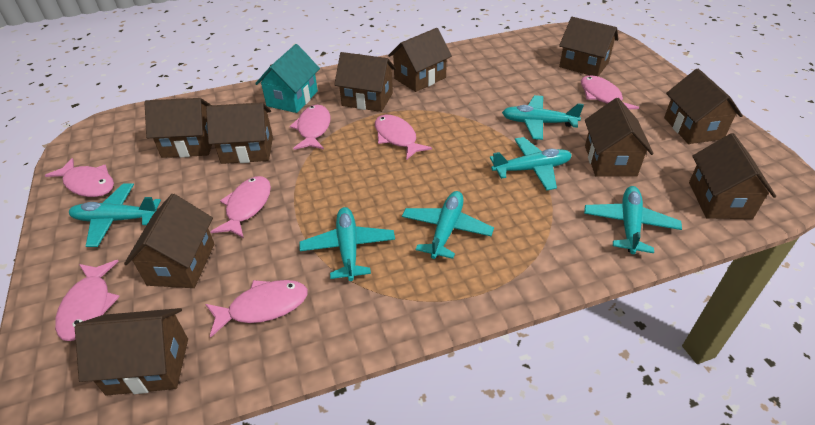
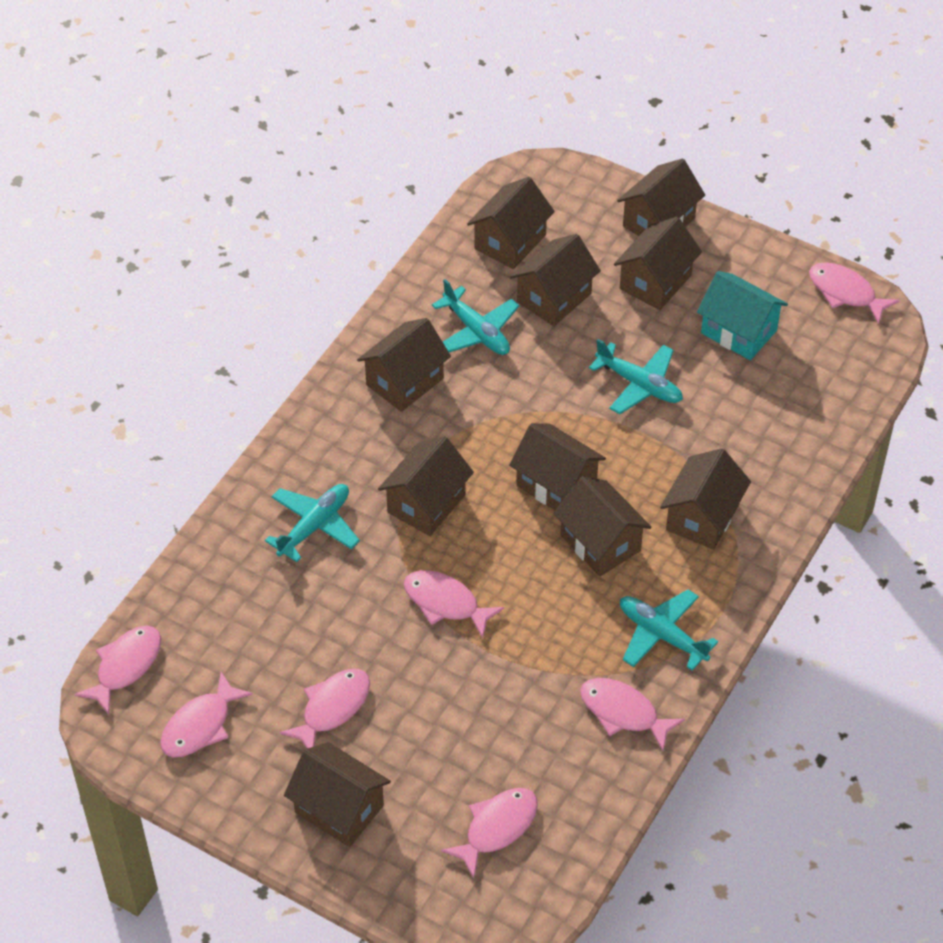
turquoise plane: 6 -> 4

